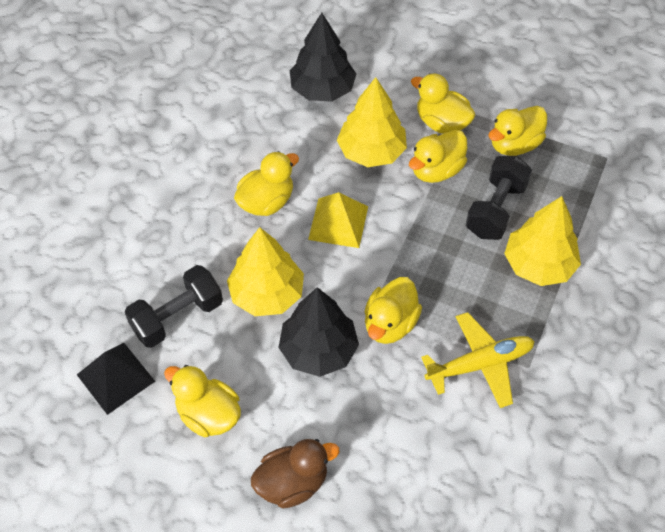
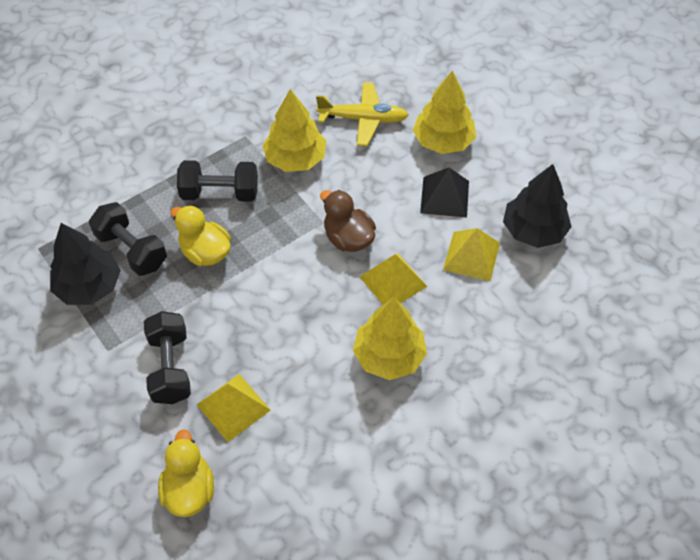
black dumbbell: 2 -> 3
yellow duck: 6 -> 2
yellow pyramid: 1 -> 3

